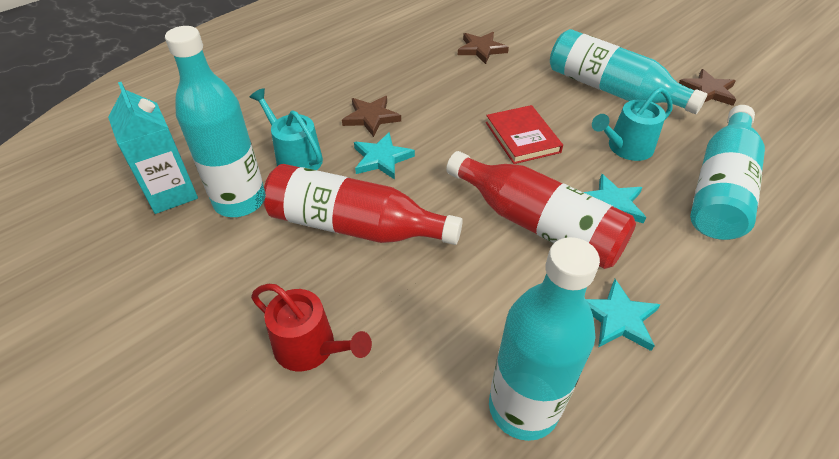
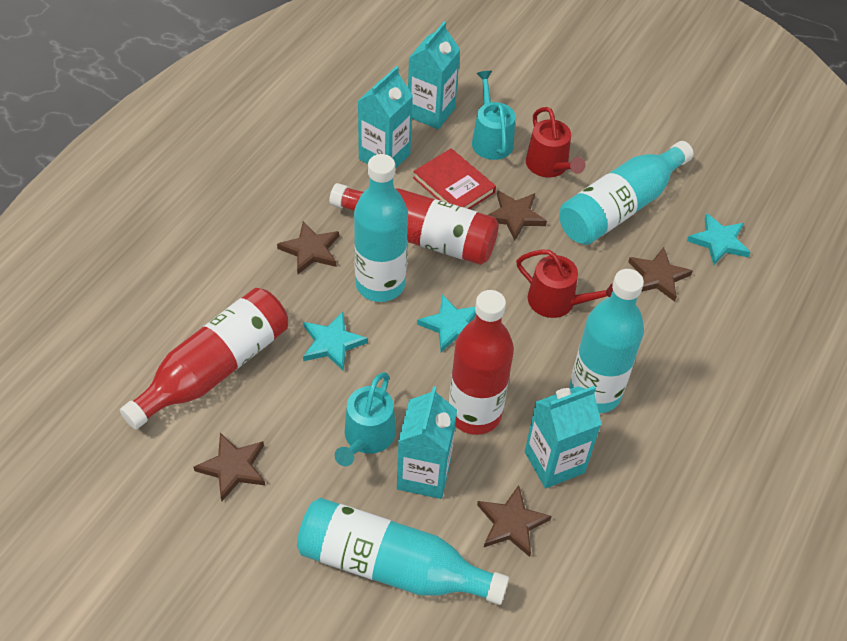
brown star: 3 -> 5
red bottle: 2 -> 3
red watering can: 1 -> 2
turquoise carton: 1 -> 4

